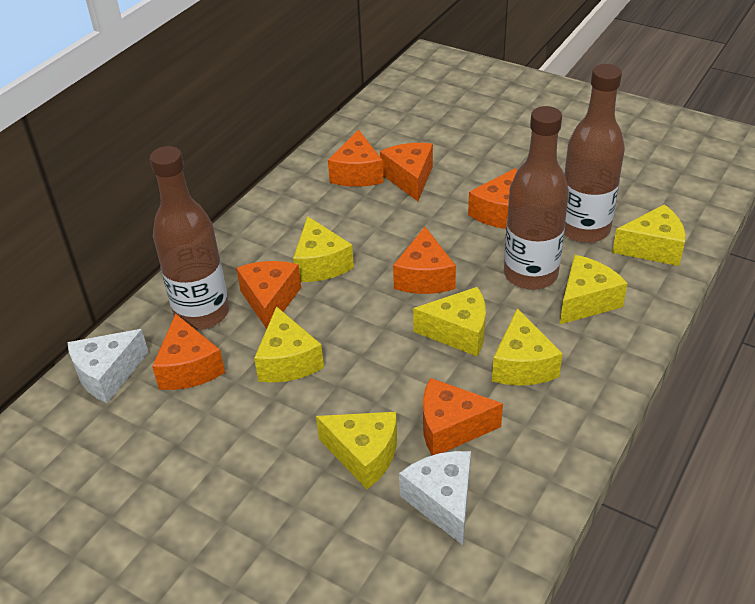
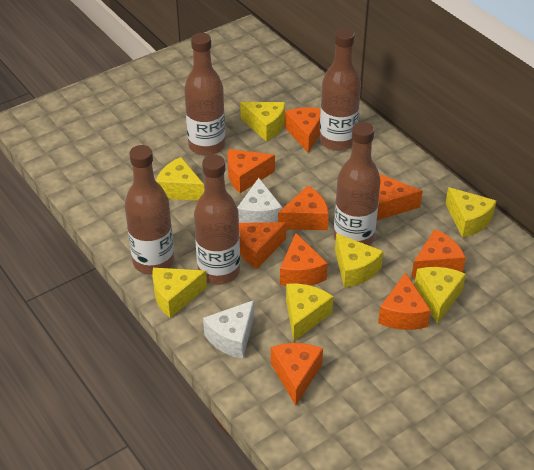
brown bottle: 3 -> 5
orange cheese: 7 -> 9

